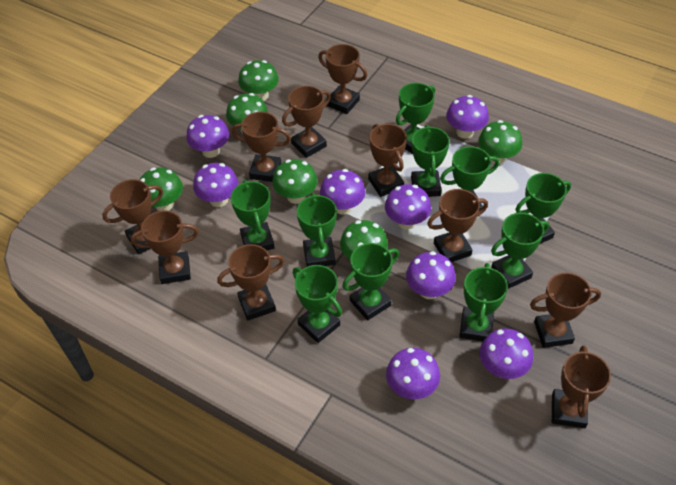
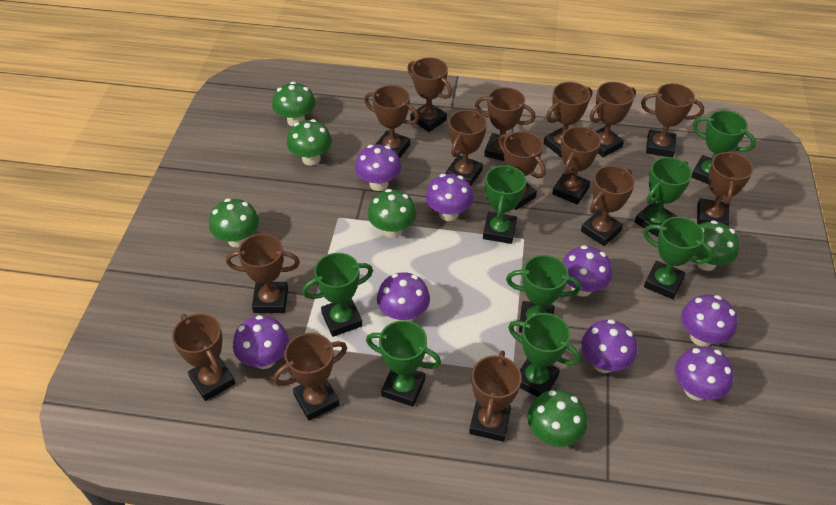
brown trophy: 10 -> 15
green trophy: 10 -> 8

